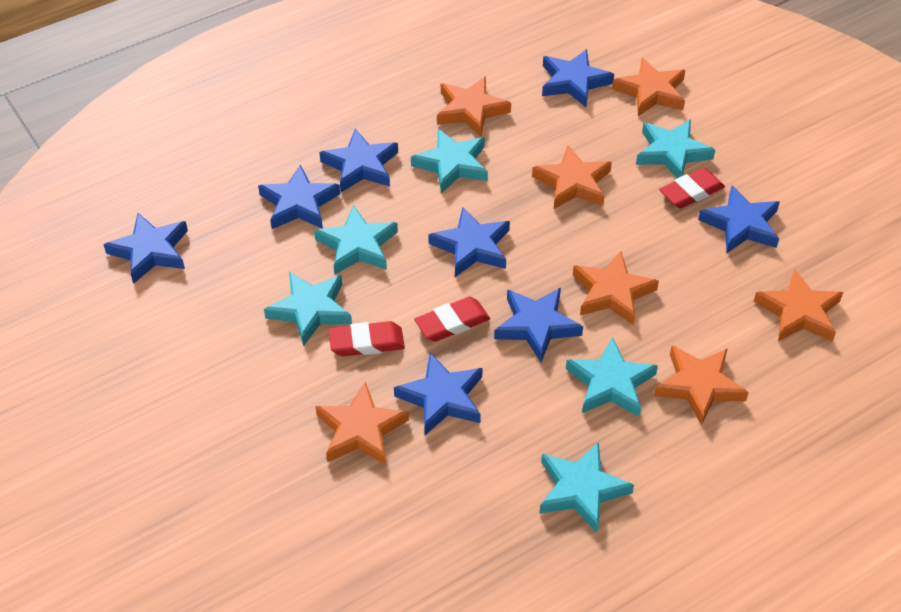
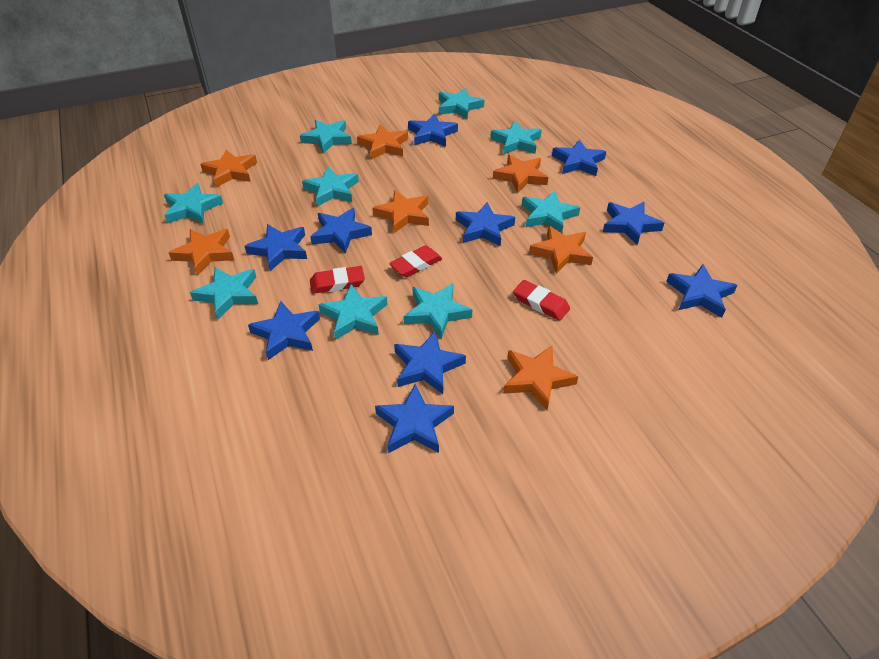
blue star: 8 -> 10
turquoise star: 6 -> 9

